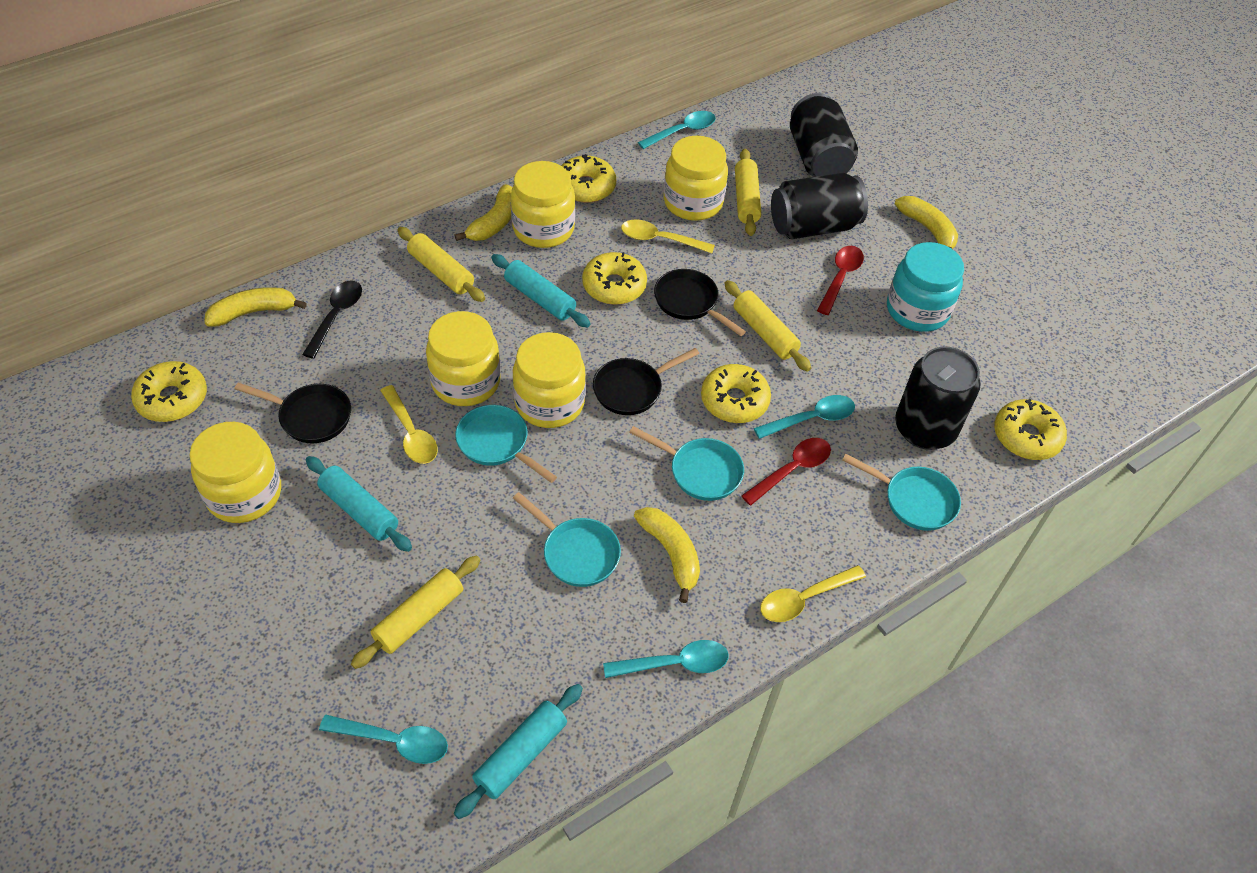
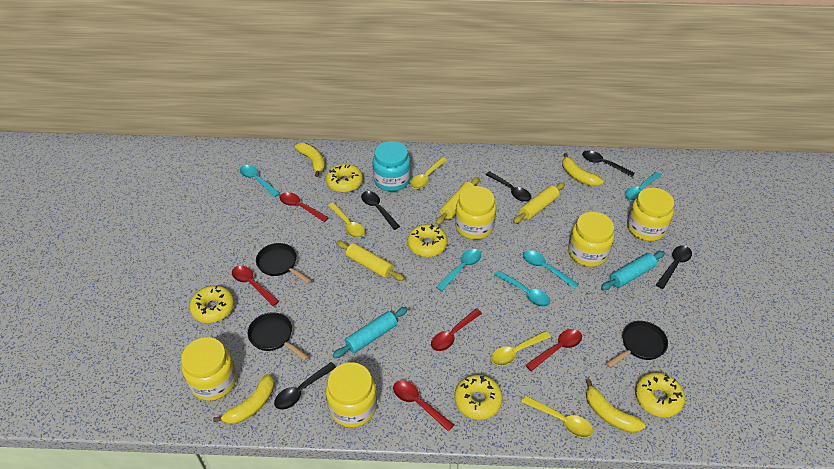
black can: 3 -> 0
black spoon: 1 -> 5
red spoon: 2 -> 5
turquoise pan: 4 -> 0
turquoise rolling pin: 3 -> 2
turquoise spoon: 4 -> 5
yellow rolling pin: 4 -> 3
yellow spoon: 3 -> 4

